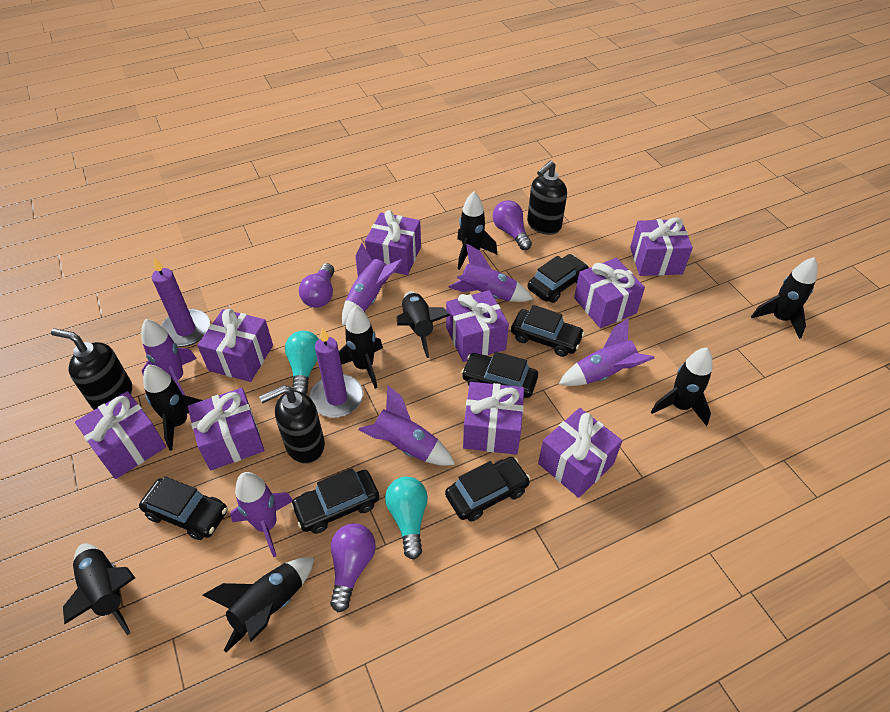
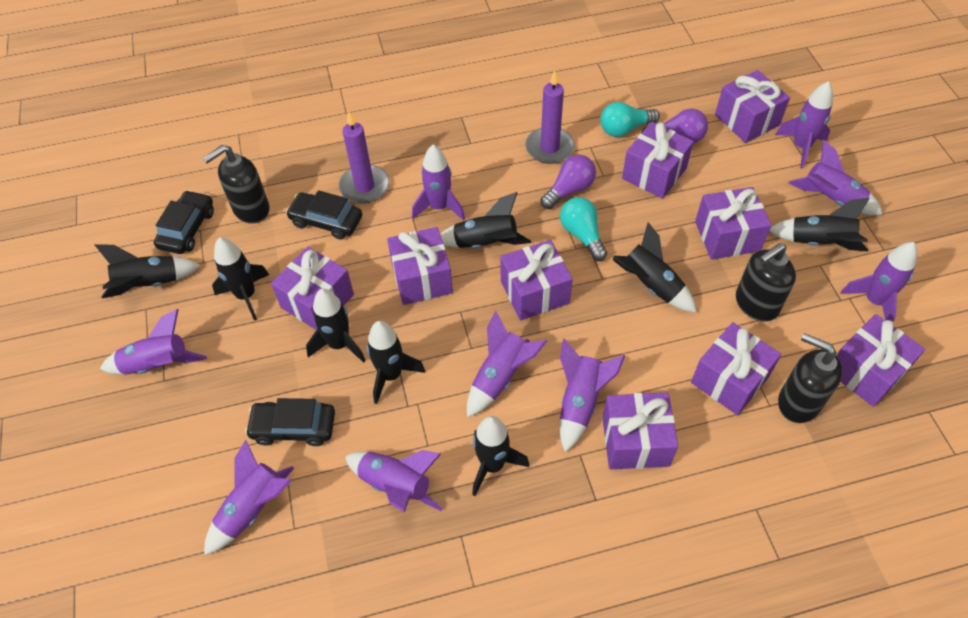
black car: 6 -> 3
purple light bulb: 3 -> 2
purple rocket: 6 -> 9

